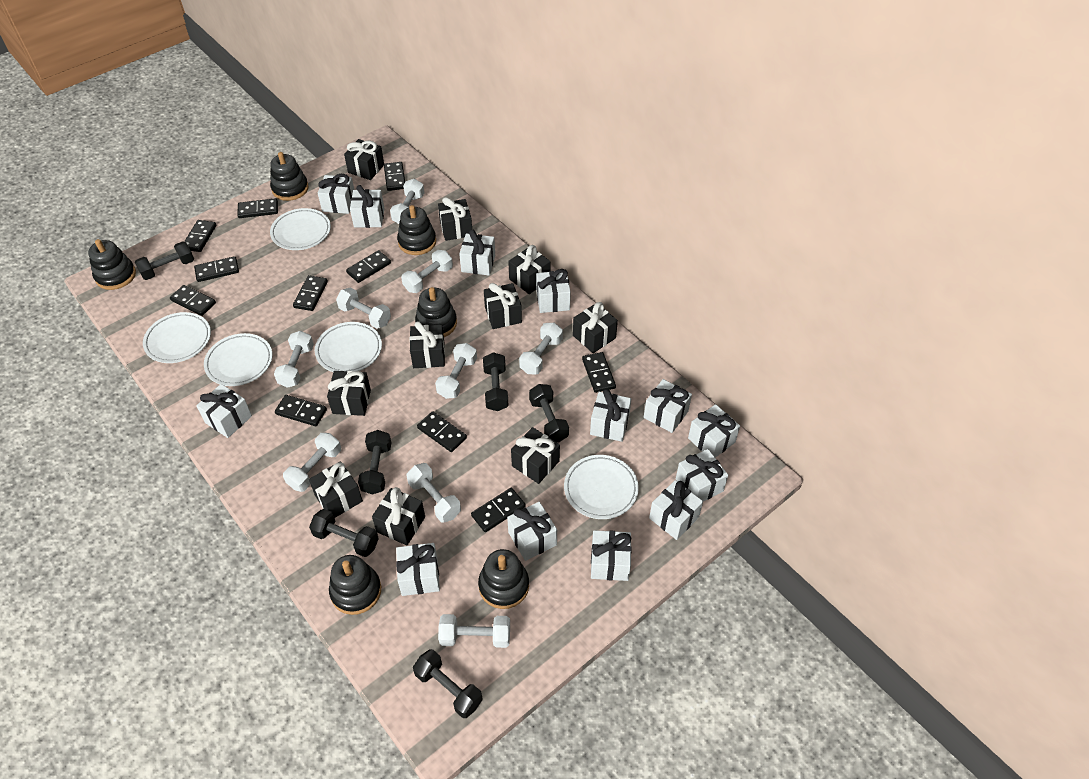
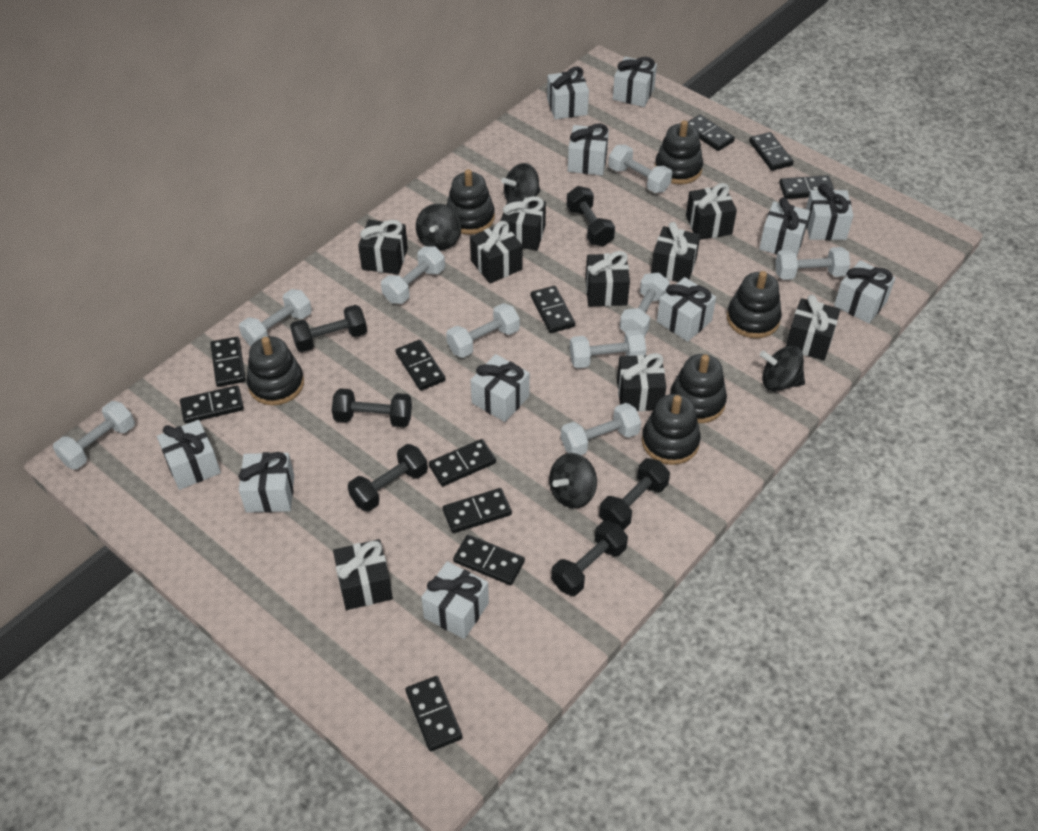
black gift: 10 -> 9
black spinning top: 0 -> 4
white gift: 13 -> 11
white plate: 5 -> 0

